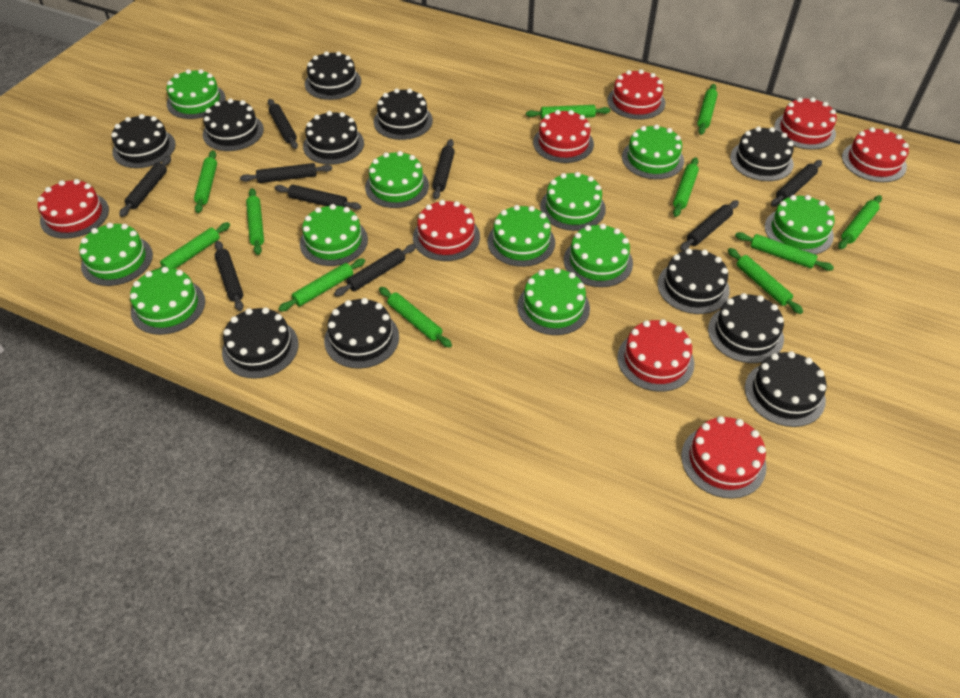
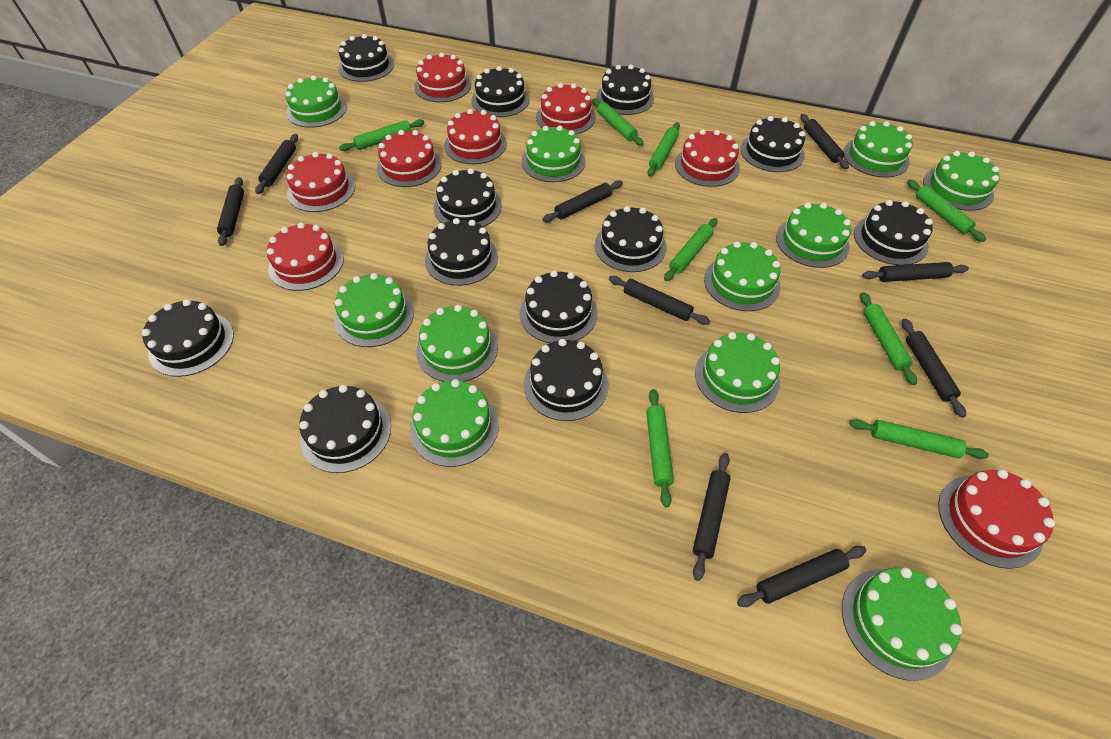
black cake: 11 -> 12
green rolling pin: 11 -> 8

